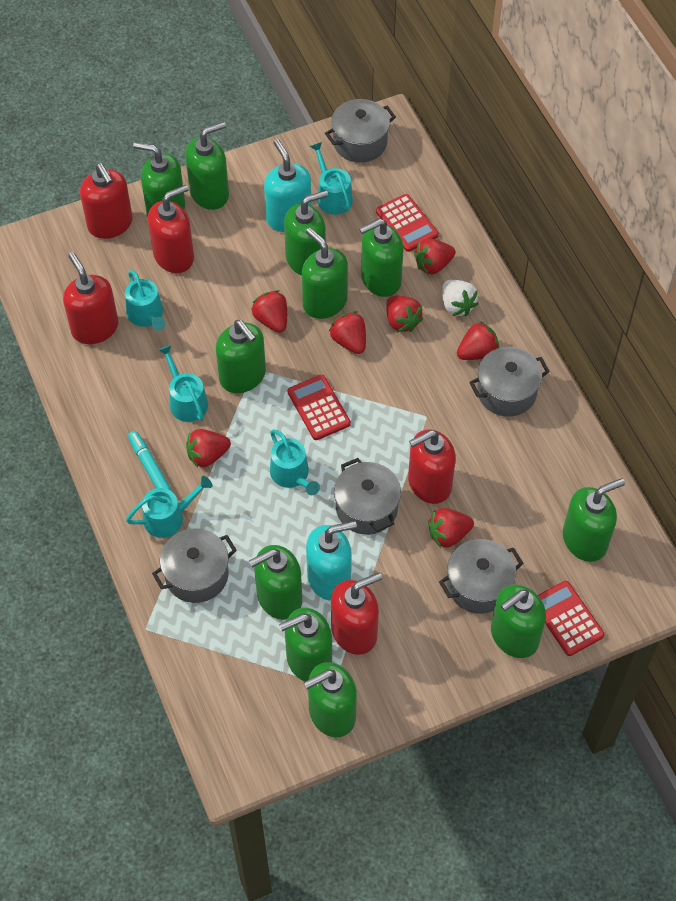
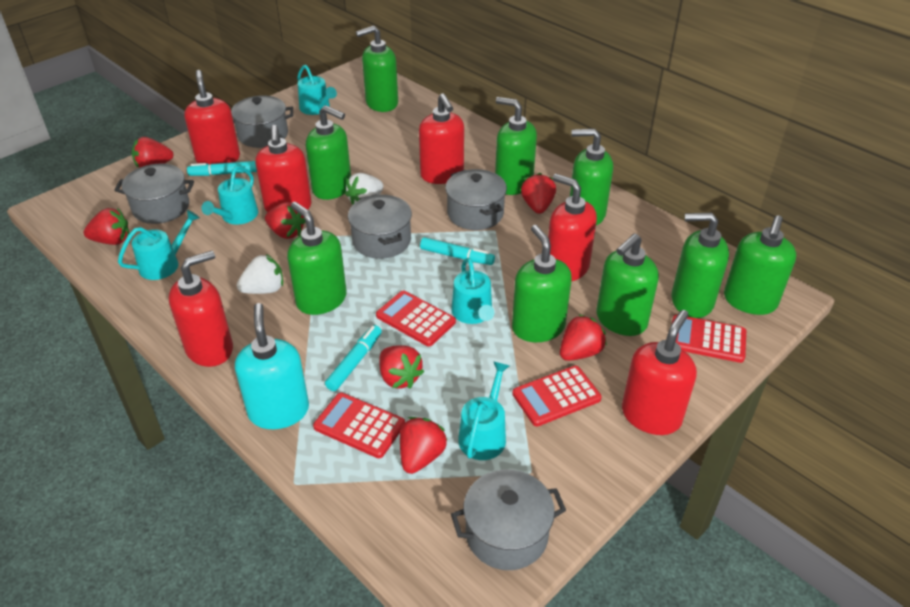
green soap dispenser: 11 -> 9
red calculator: 3 -> 4
red soap dispenser: 5 -> 6
turquoise marker: 1 -> 3
turquoise soap dispenser: 2 -> 1
white strawberry: 1 -> 2

